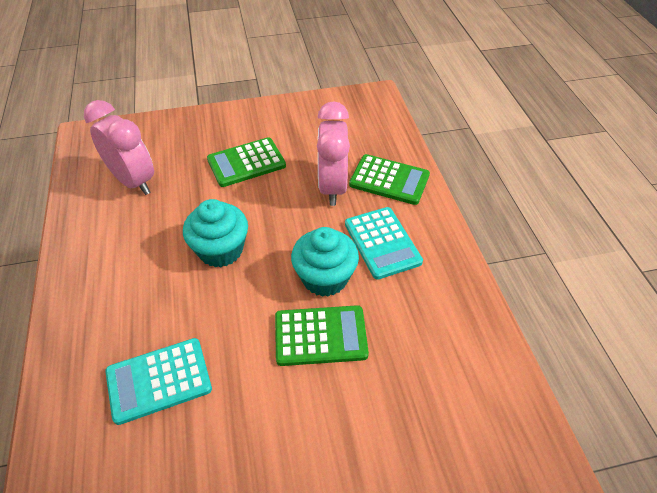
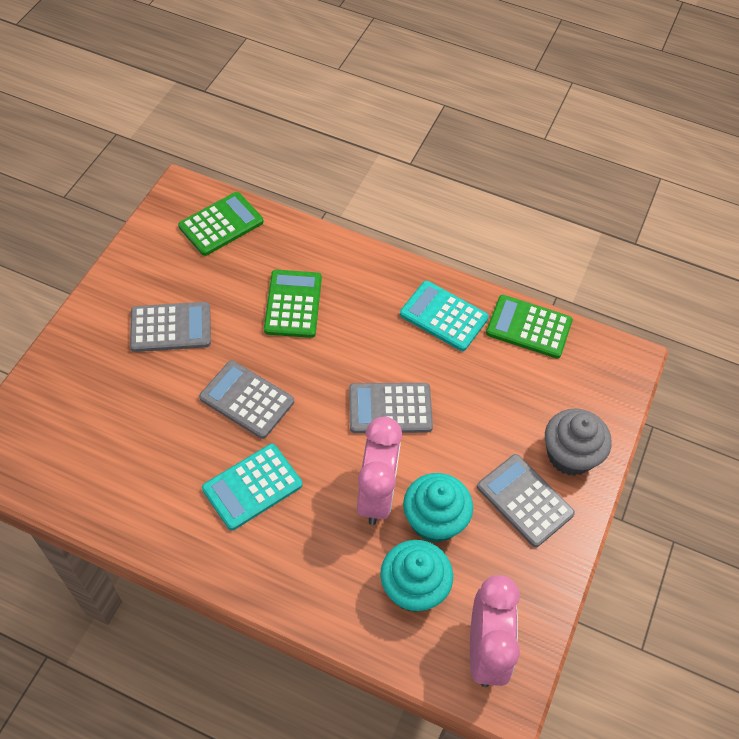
grey calculator: 0 -> 4
grey cupcake: 0 -> 1

